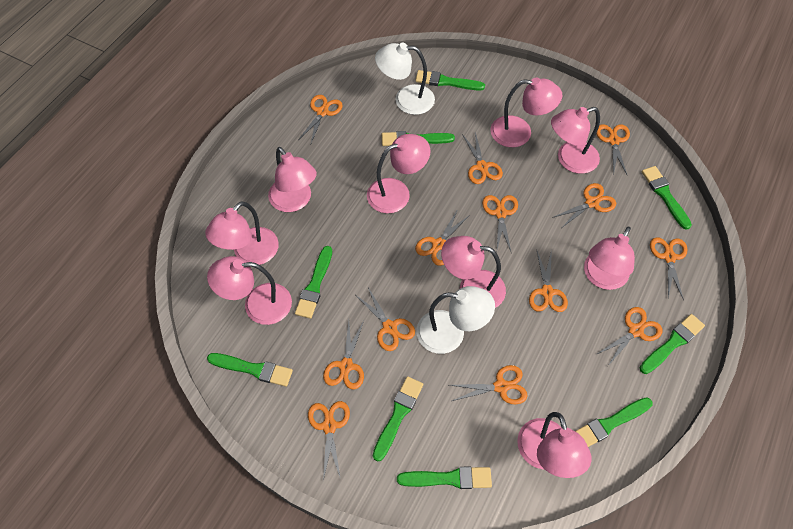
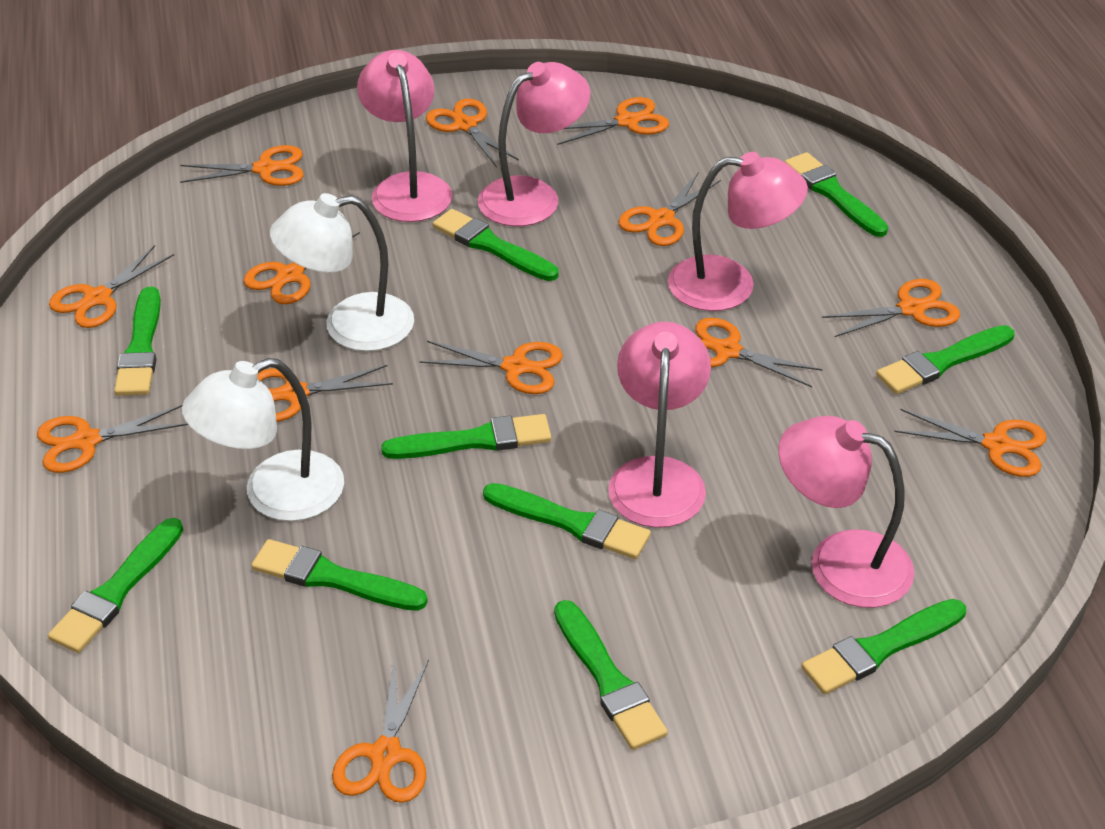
green brush: 9 -> 10
pink lamp: 9 -> 5

